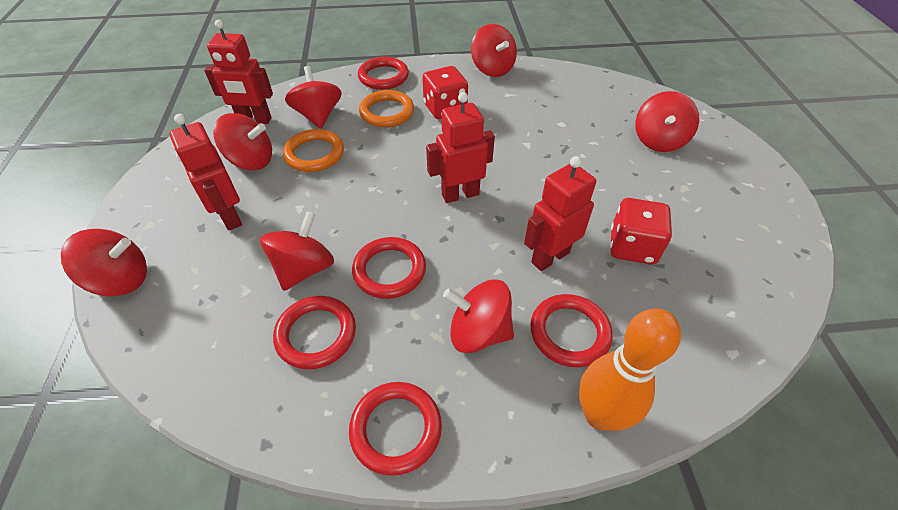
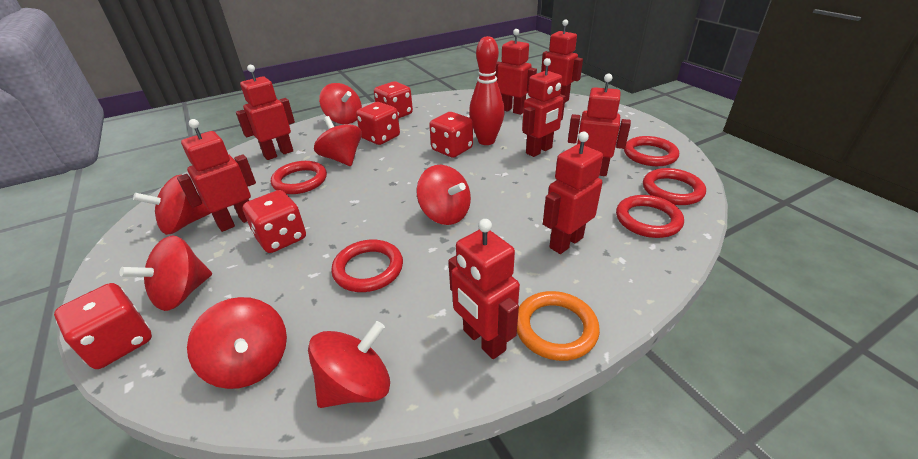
orange bowling pin: 1 -> 0
orange ring: 2 -> 1
red bowling pin: 0 -> 1
red dice: 2 -> 5
red robot: 4 -> 8

